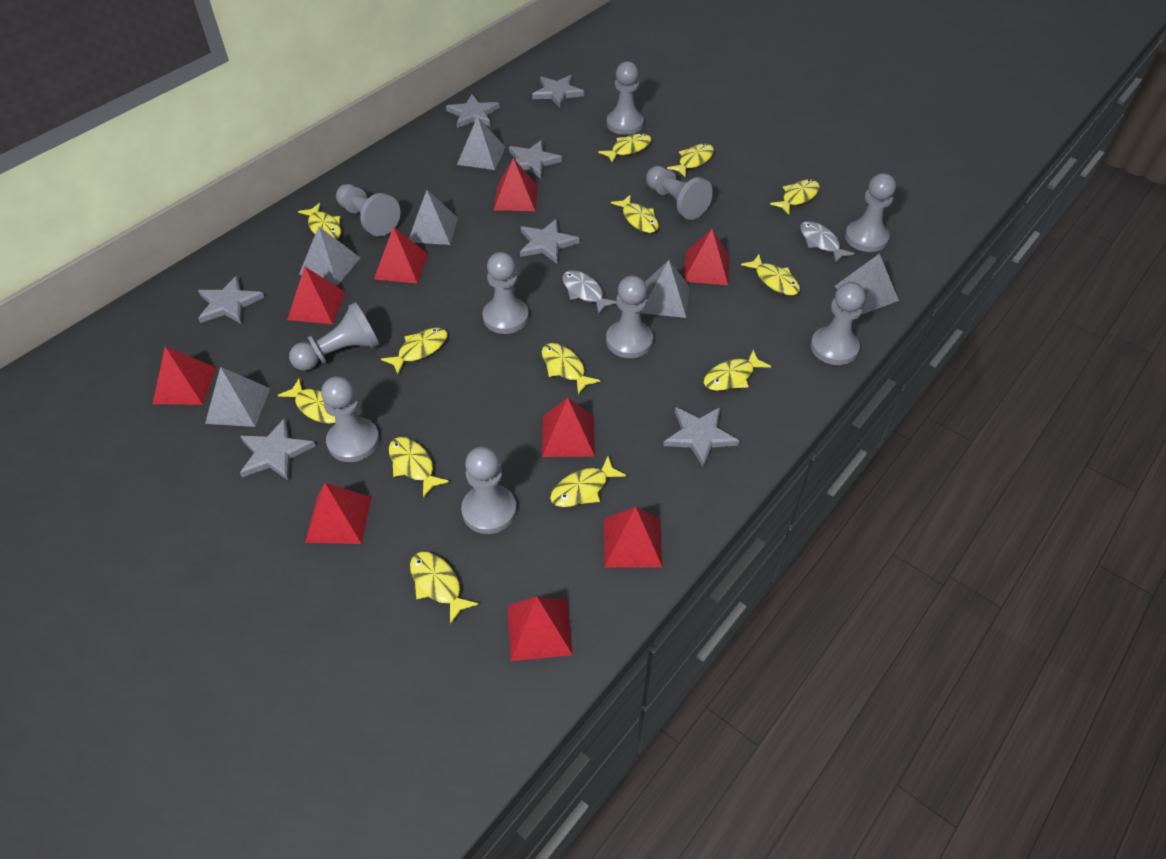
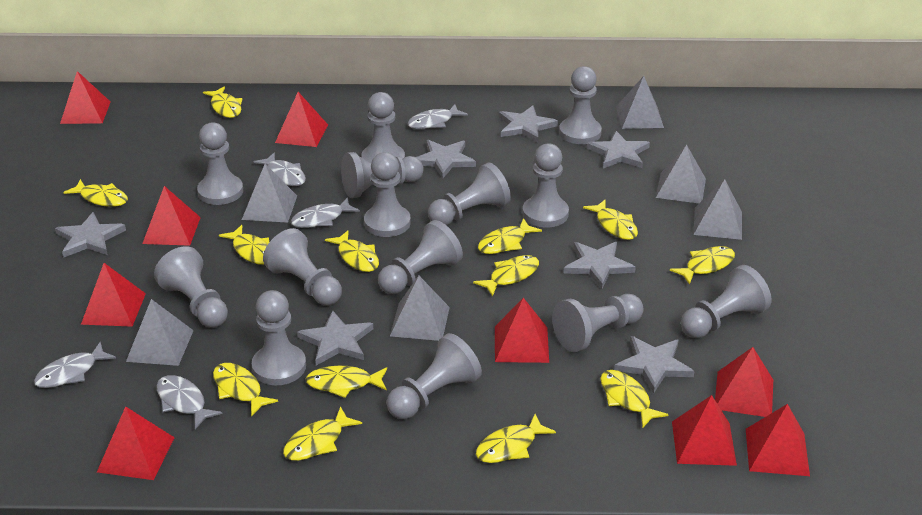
grey fish: 2 -> 5
grey pawn: 10 -> 14

